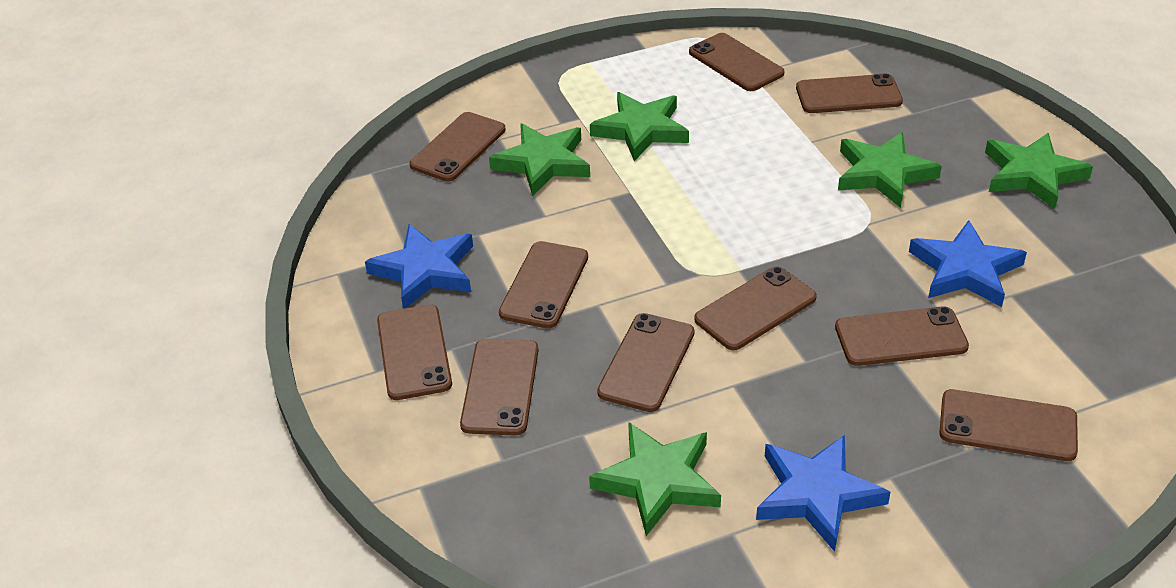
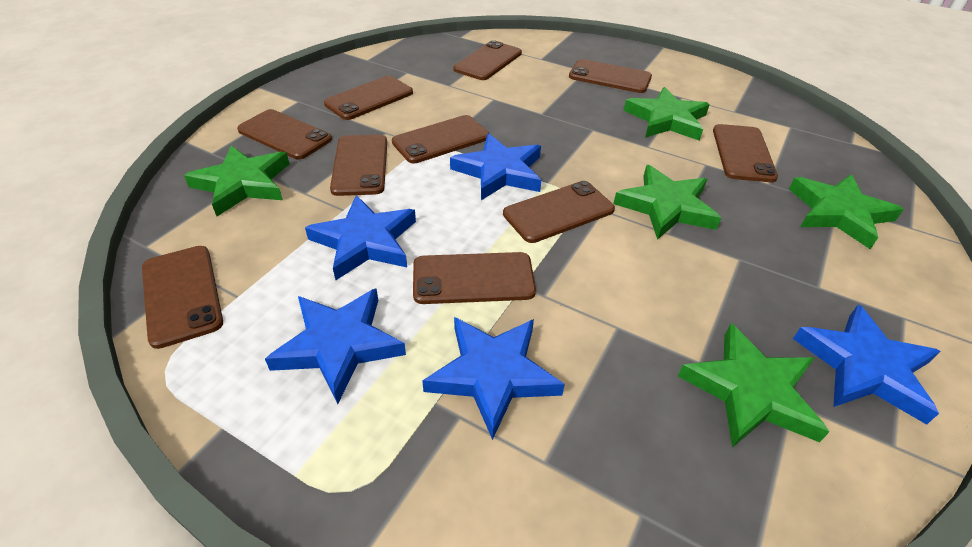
blue star: 3 -> 5

